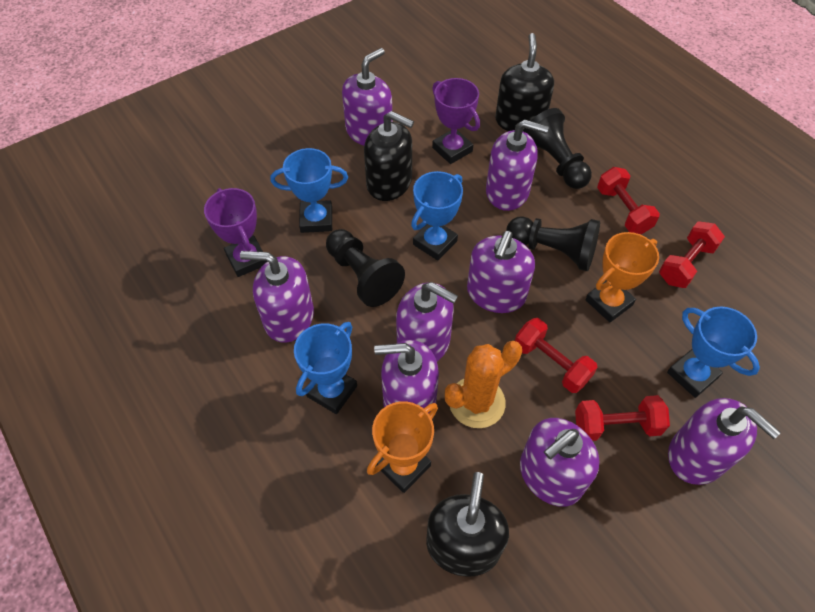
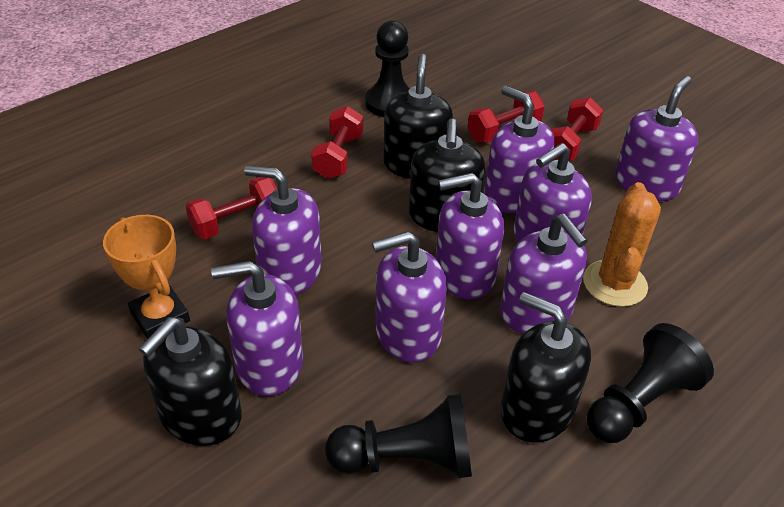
black soap dispenser: 3 -> 4
blue trophy: 4 -> 0
orange trophy: 2 -> 1
purple trophy: 2 -> 0

